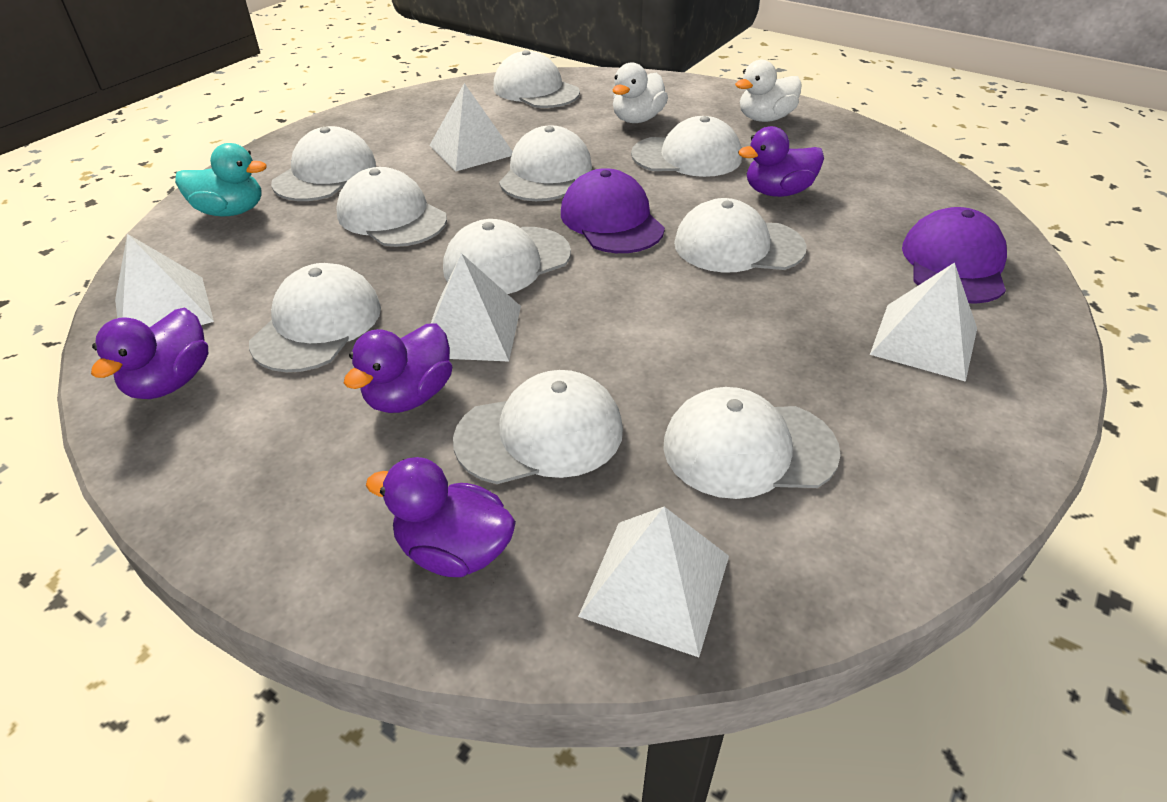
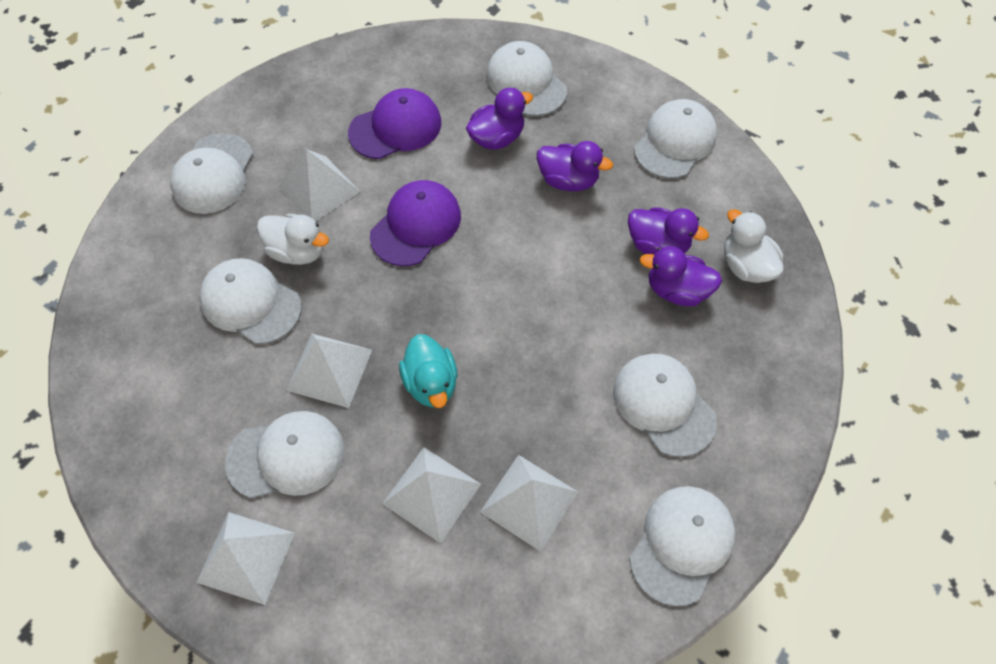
white cap: 10 -> 7

